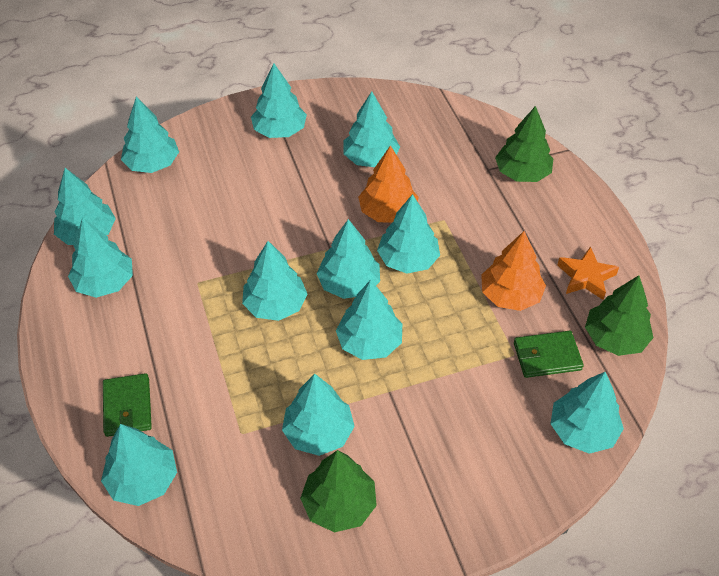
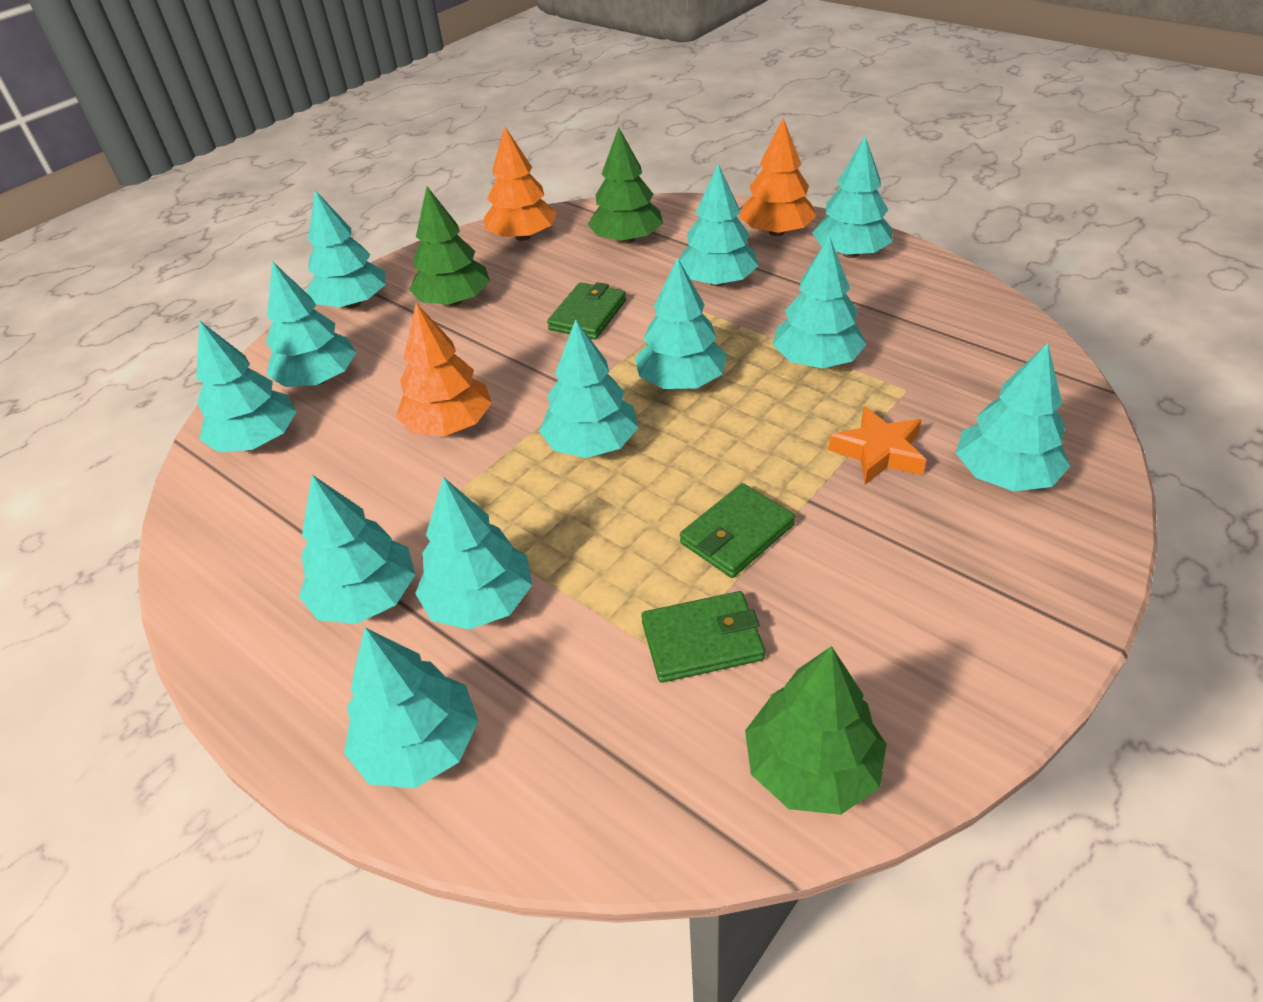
green wallet: 2 -> 3
orange tree: 2 -> 3

